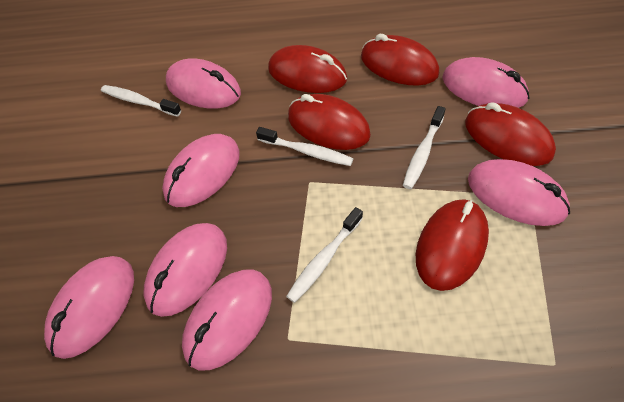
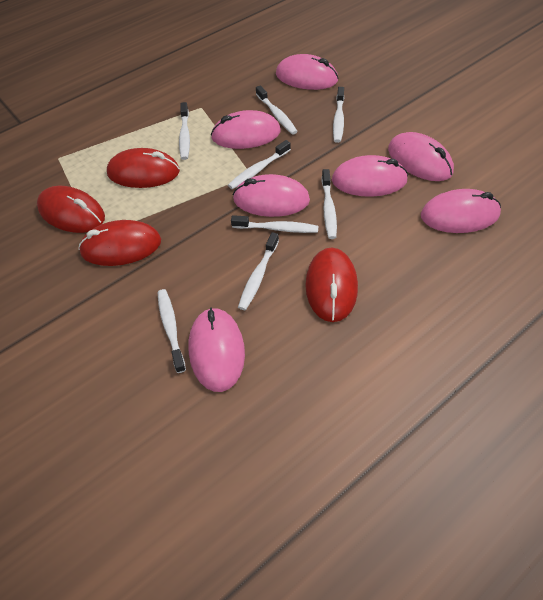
red mouse: 5 -> 4
white toothbrush: 4 -> 8

